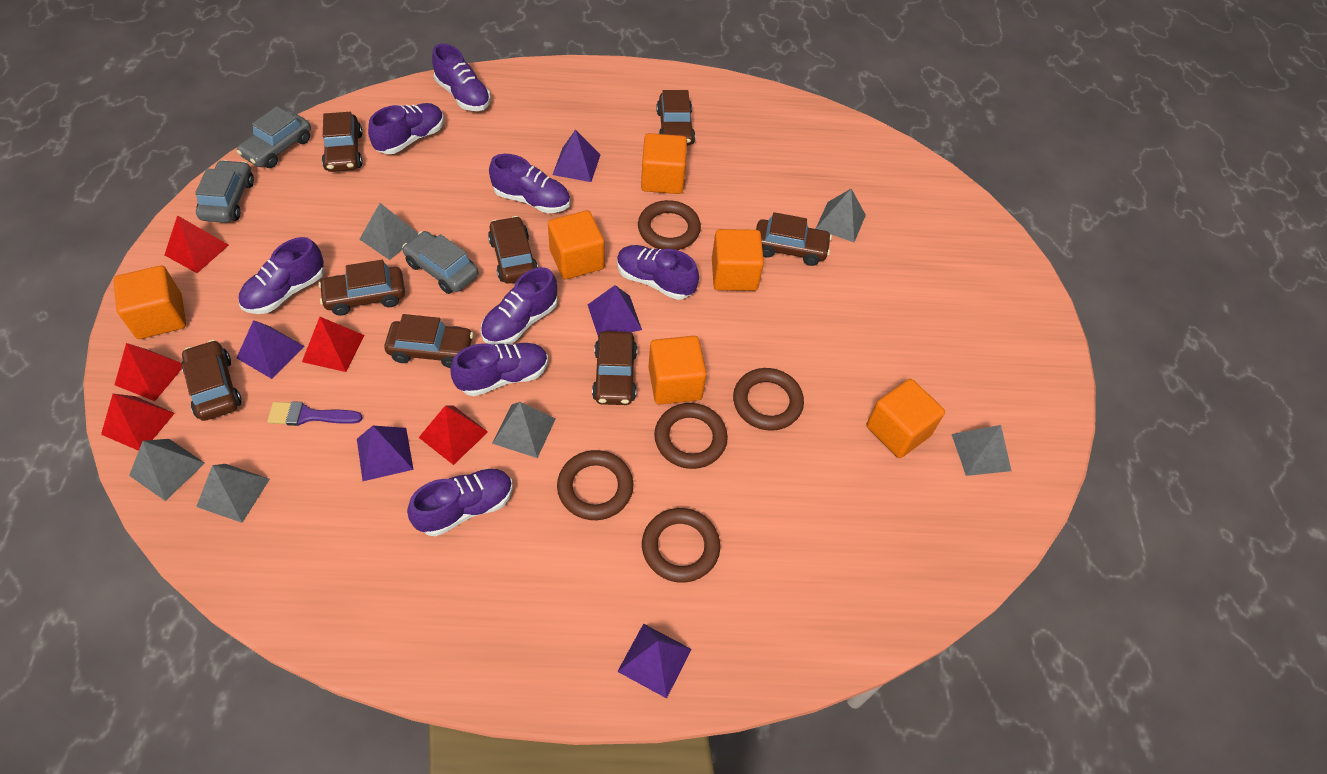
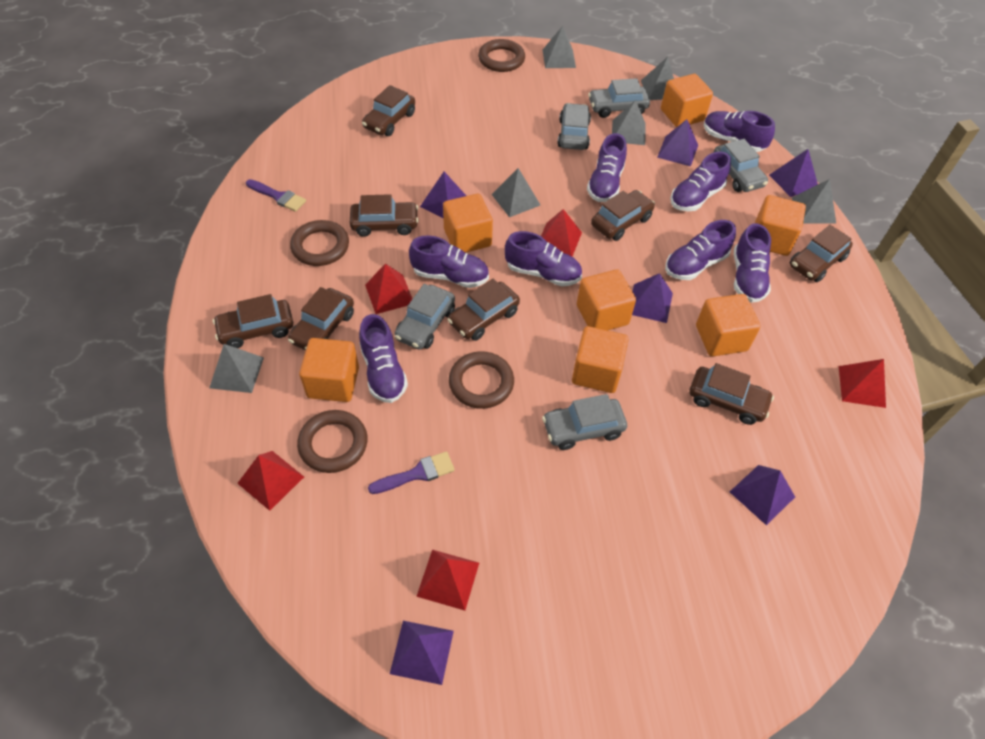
brown ring: 5 -> 4
grey car: 3 -> 5
orange cube: 6 -> 7
purple brush: 1 -> 2
purple pyramid: 5 -> 6

